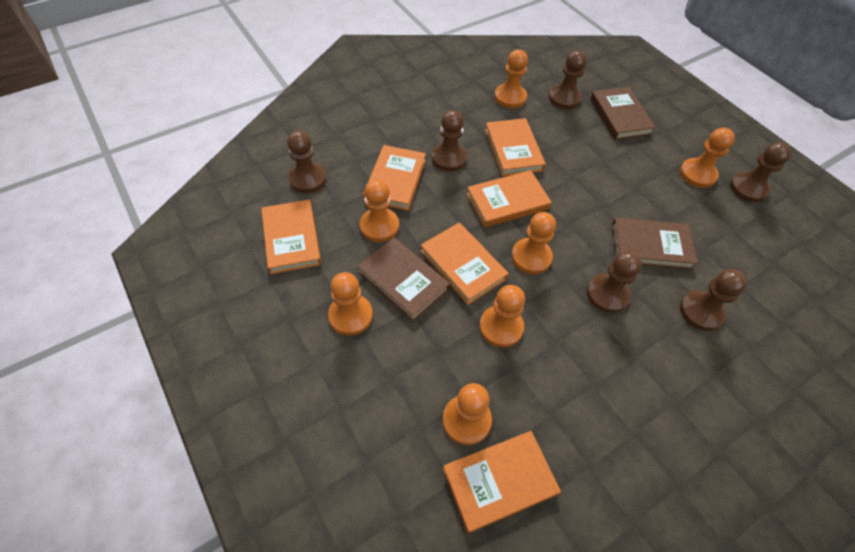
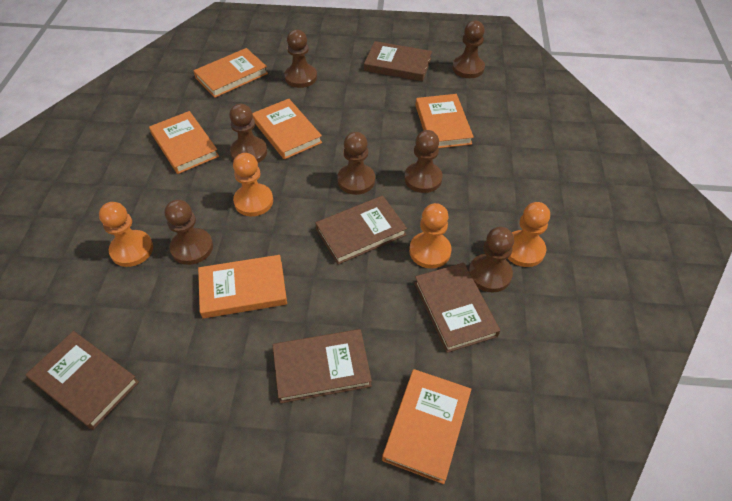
brown book: 3 -> 5
brown pawn: 6 -> 7
orange pawn: 7 -> 4

